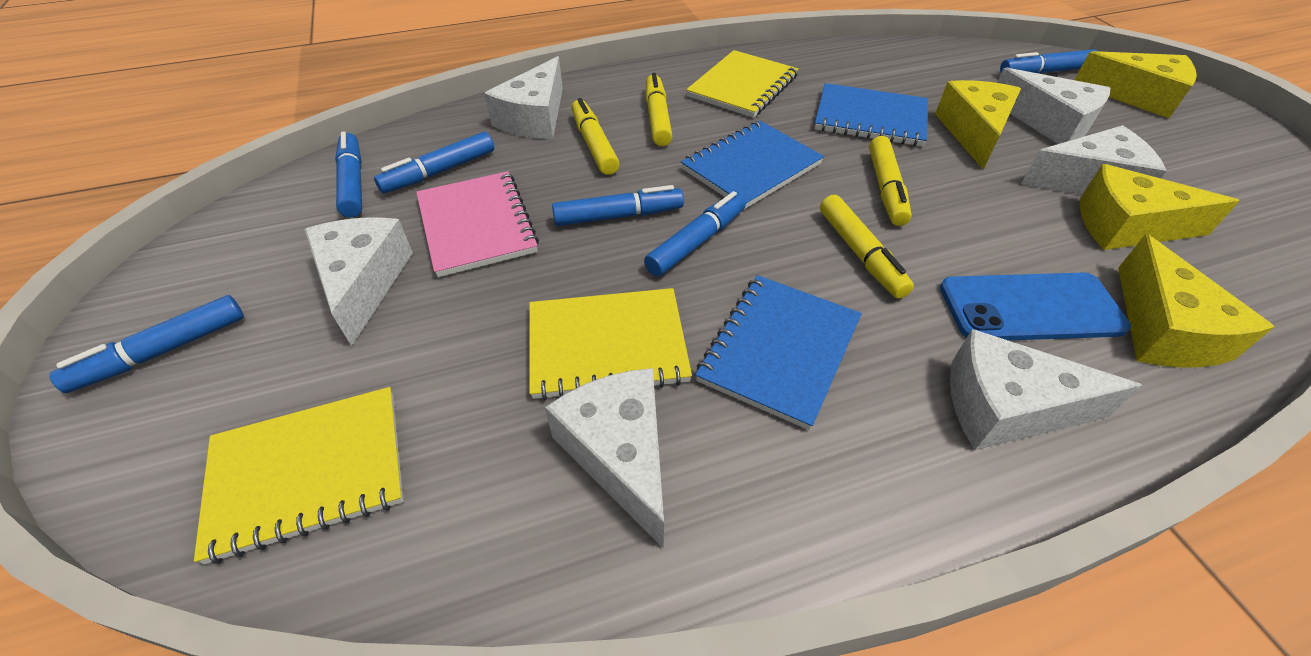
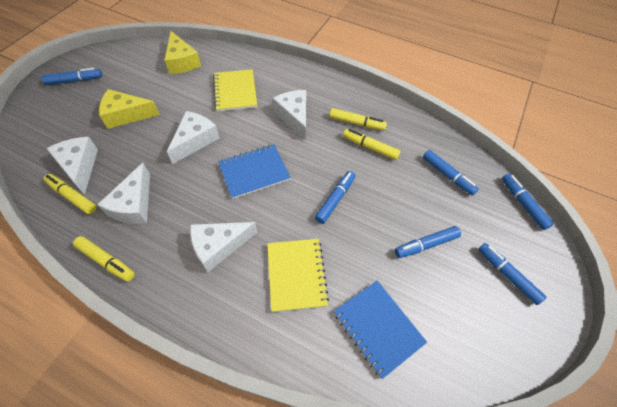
blue notebook: 3 -> 2
blue phone: 1 -> 0
pink notebook: 1 -> 0
white cheese: 6 -> 5
yellow cheese: 4 -> 2
yellow notebook: 3 -> 2

